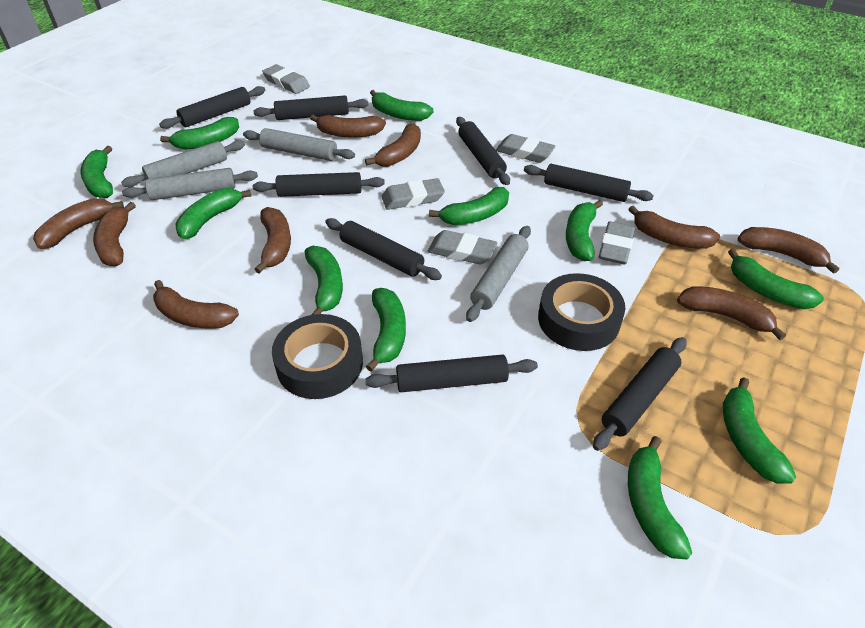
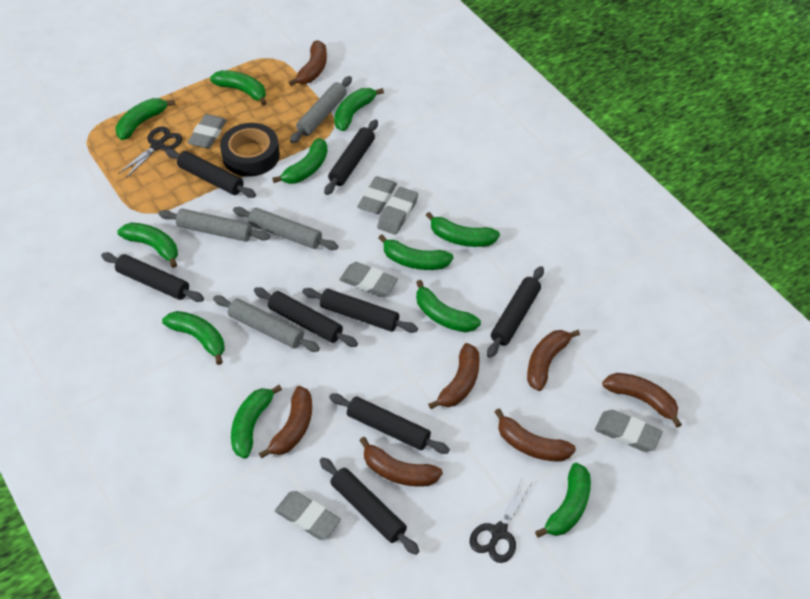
black scissors: 0 -> 2
black tape: 2 -> 1
brown banana: 9 -> 7
grey eraser: 5 -> 6

